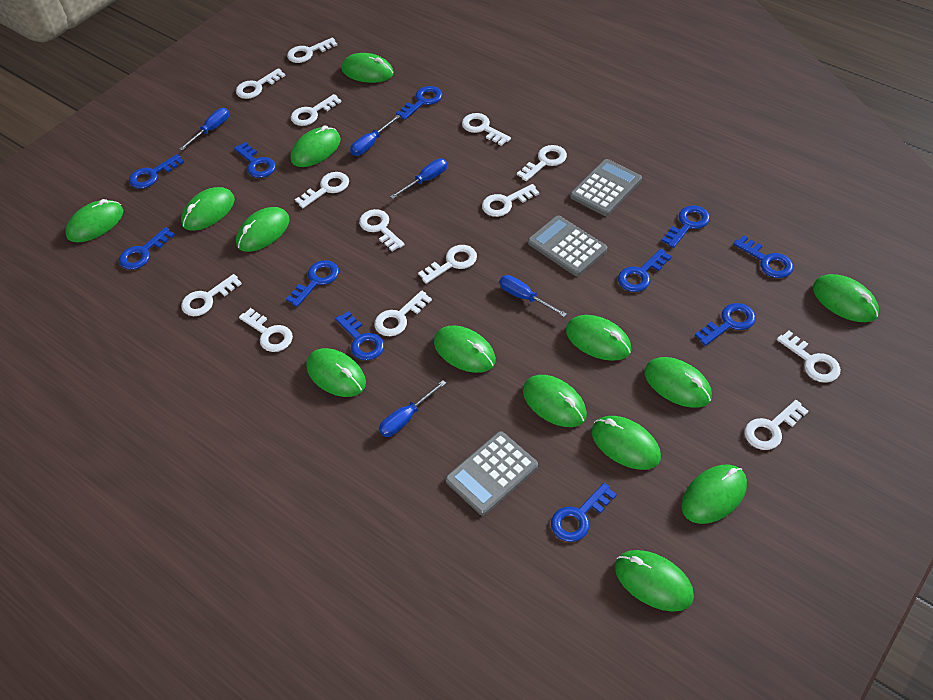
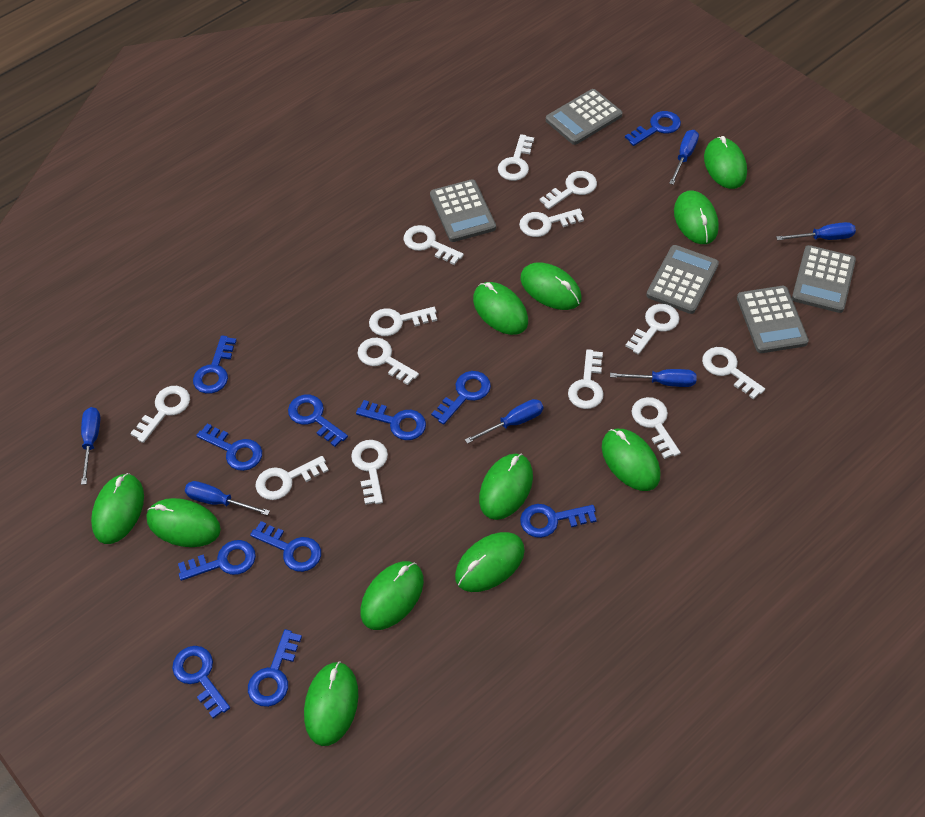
blue screwdriver: 5 -> 6
green mouse: 14 -> 11
grey calculator: 3 -> 5
white key: 14 -> 13

